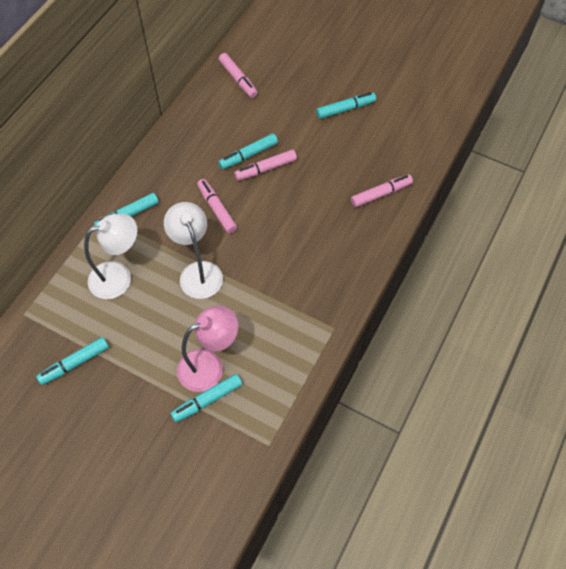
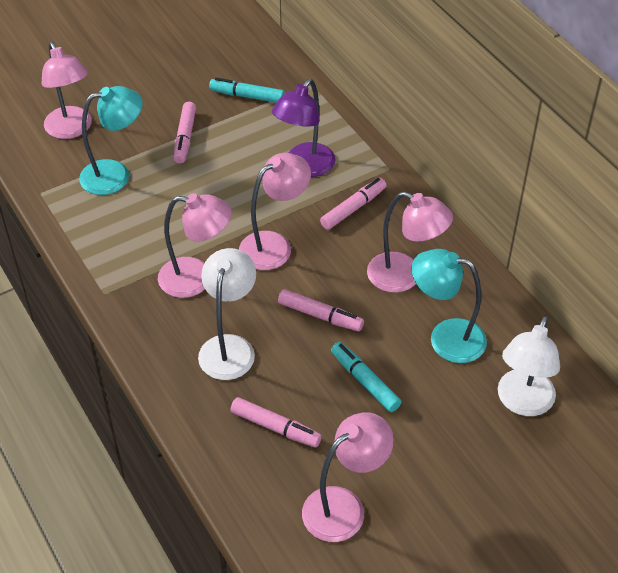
pink lamp: 1 -> 5
purple lamp: 0 -> 1
turquoise lamp: 0 -> 2
turquoise marker: 5 -> 2

